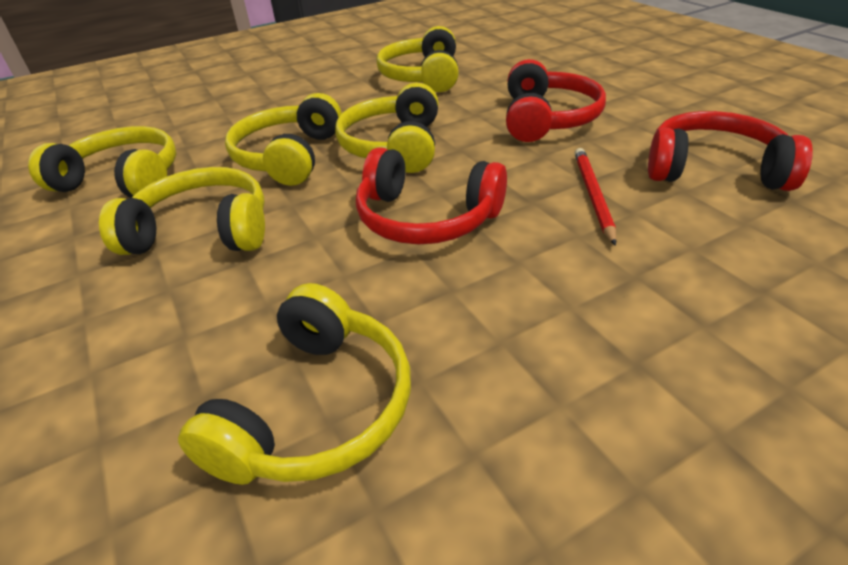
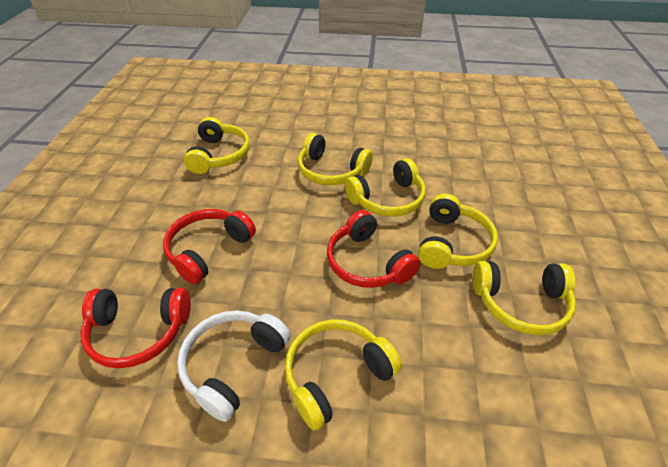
red pencil: 1 -> 0
white headphones: 0 -> 1

